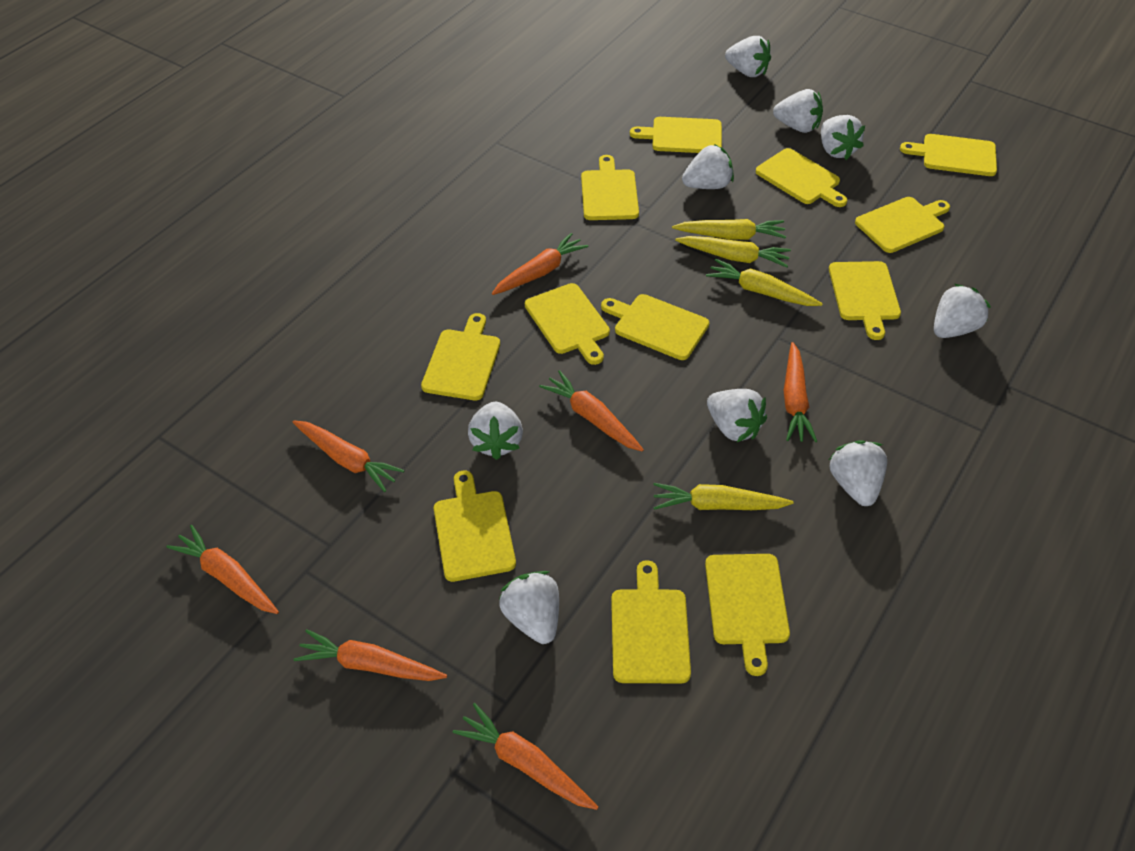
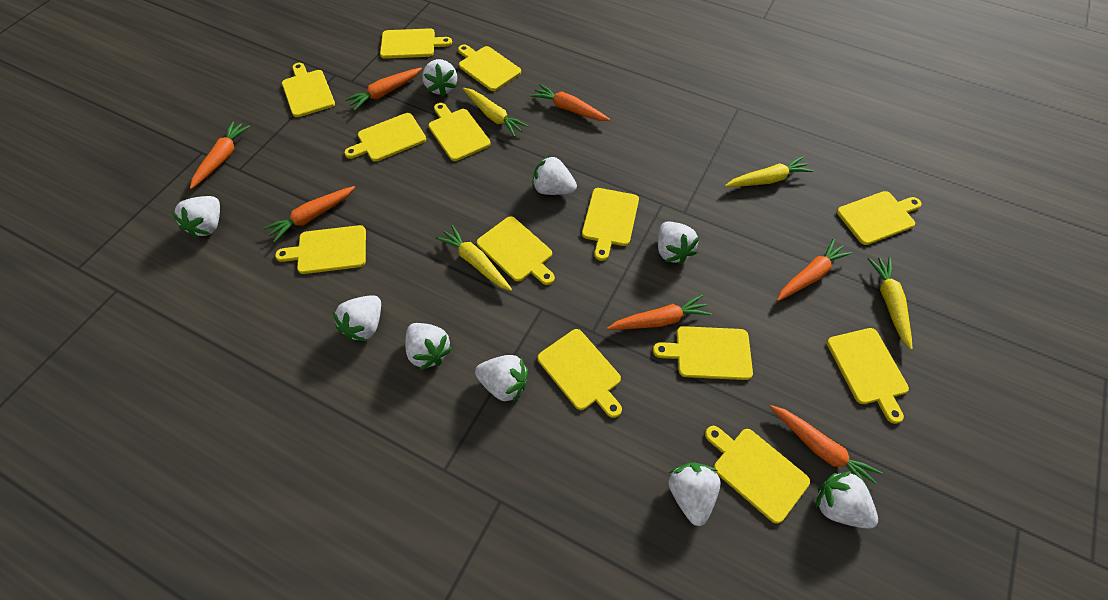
yellow cutting board: 12 -> 13

